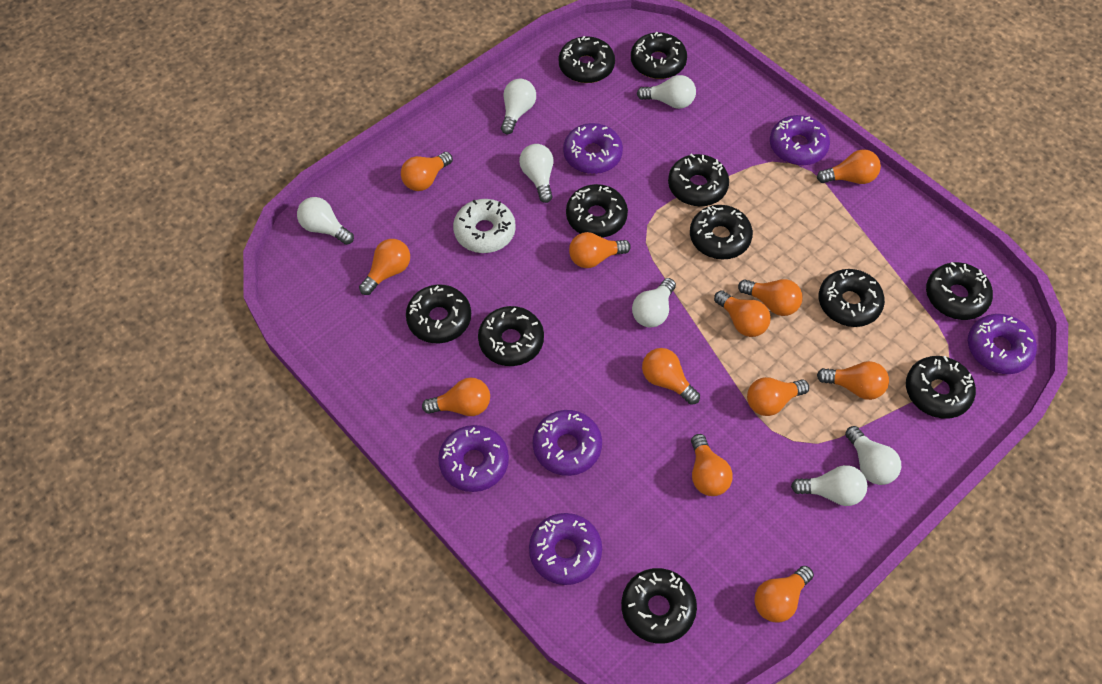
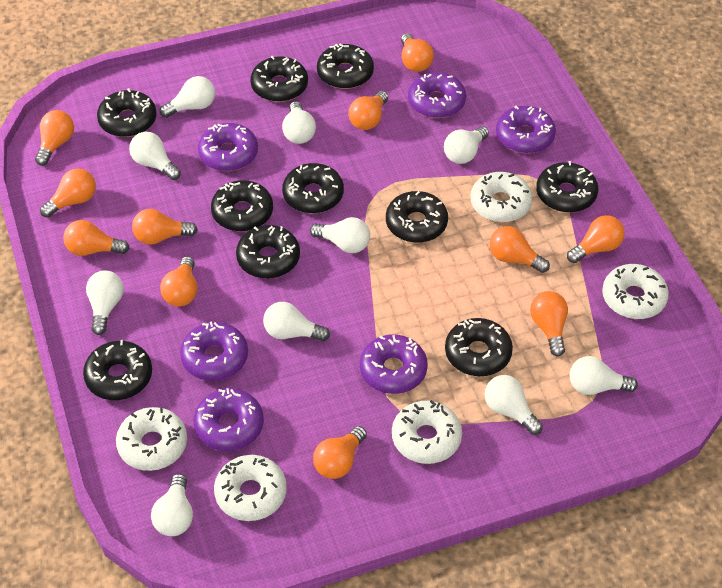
black donut: 11 -> 10
orange light bulb: 12 -> 11
white donut: 1 -> 5
white light bulb: 7 -> 10

